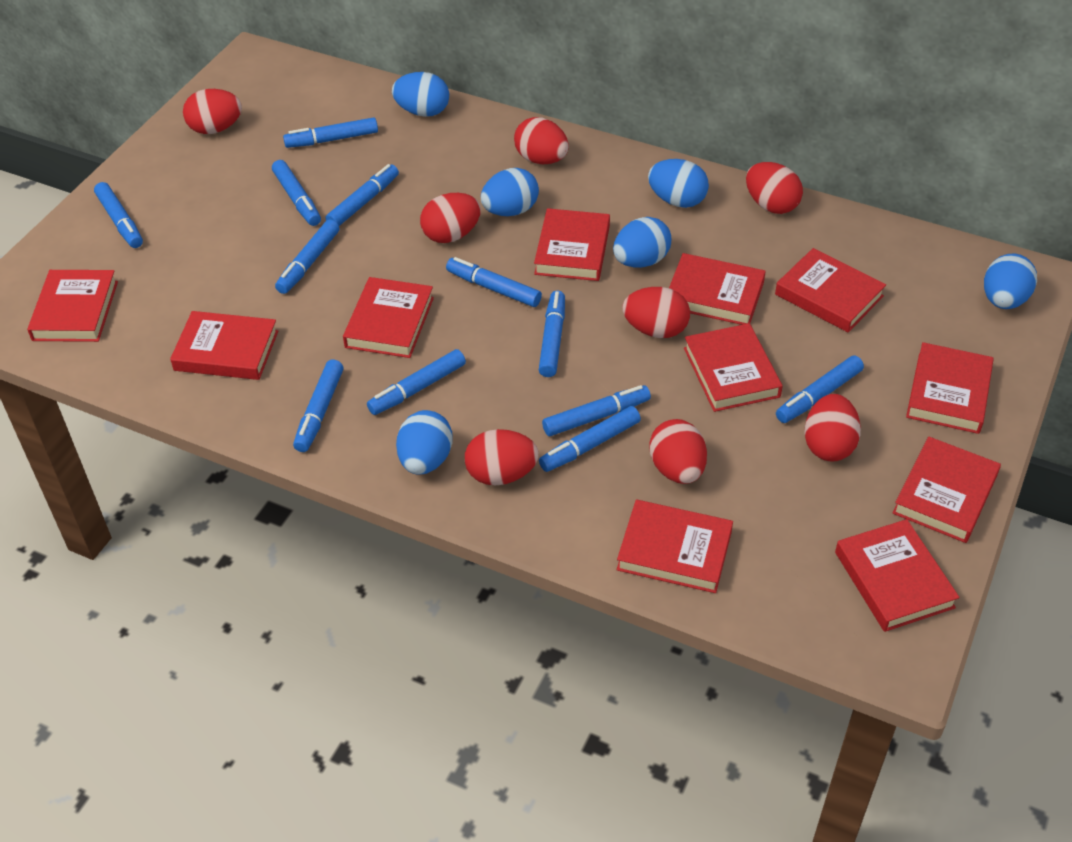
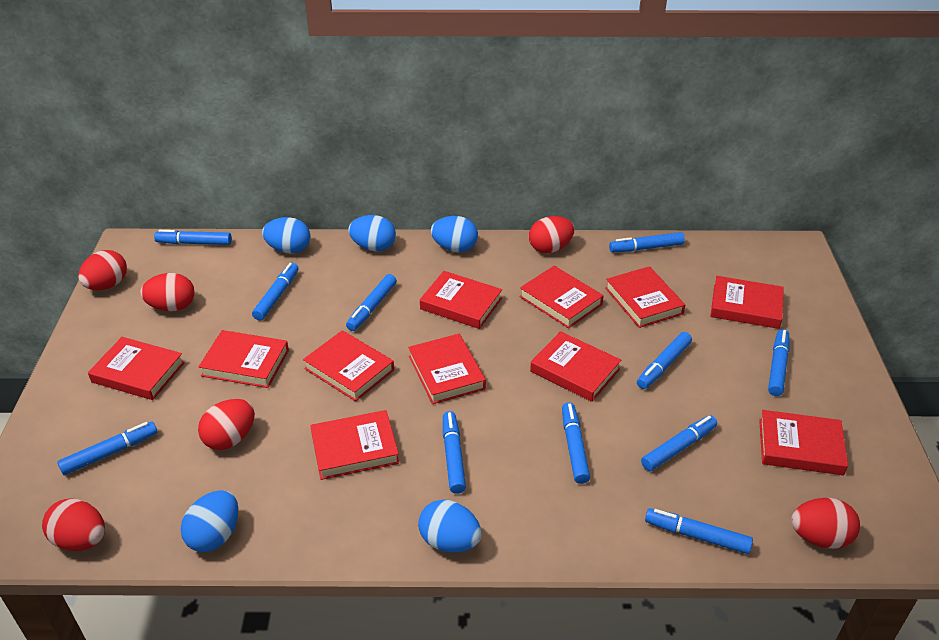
blue egg: 6 -> 5
blue marker: 12 -> 11
red egg: 8 -> 6

